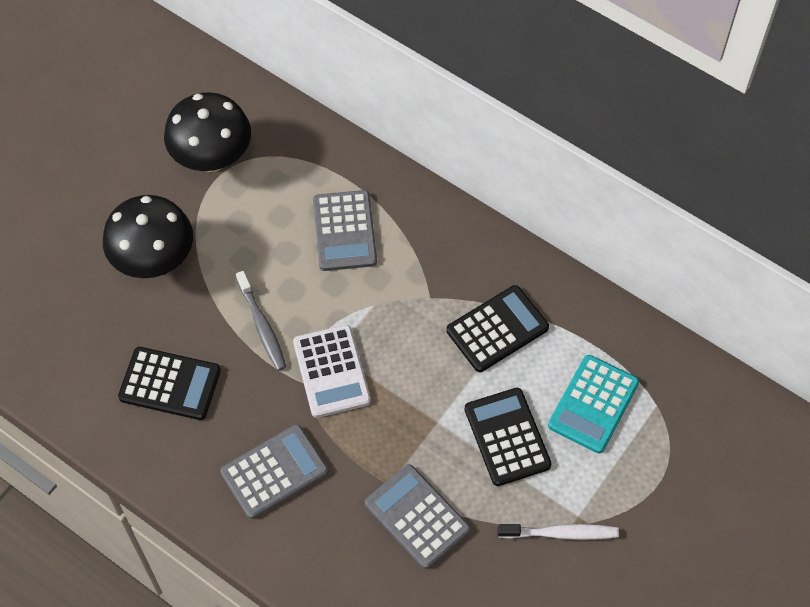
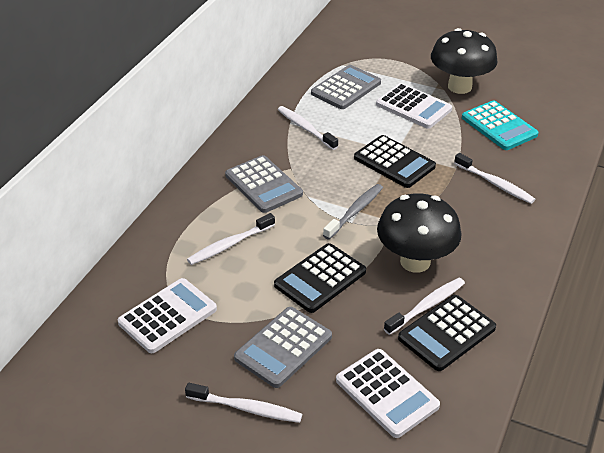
white calculator: 1 -> 3
white toothbrush: 1 -> 5

